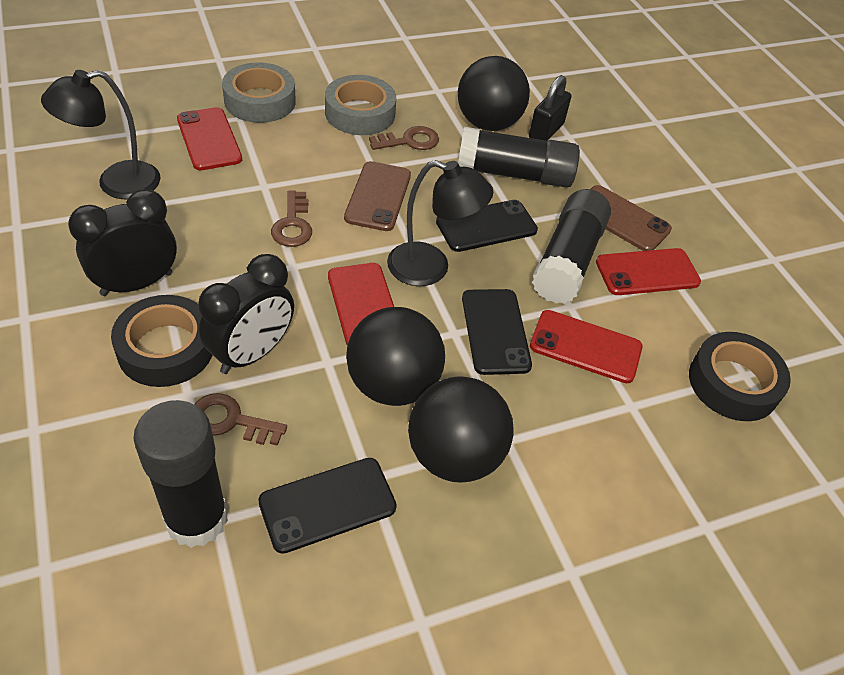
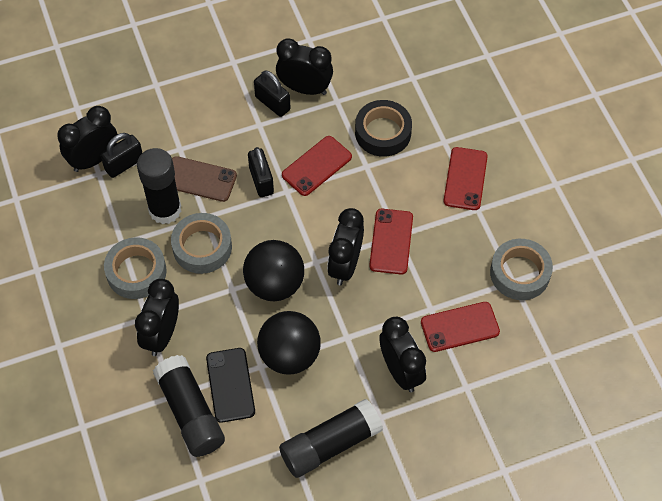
black ball: 3 -> 2
black clock: 2 -> 5
black lamp: 2 -> 0
black padlock: 1 -> 3
black phone: 3 -> 1
black tape: 2 -> 1
brown key: 3 -> 0
brown phone: 2 -> 1
grey tape: 2 -> 3

